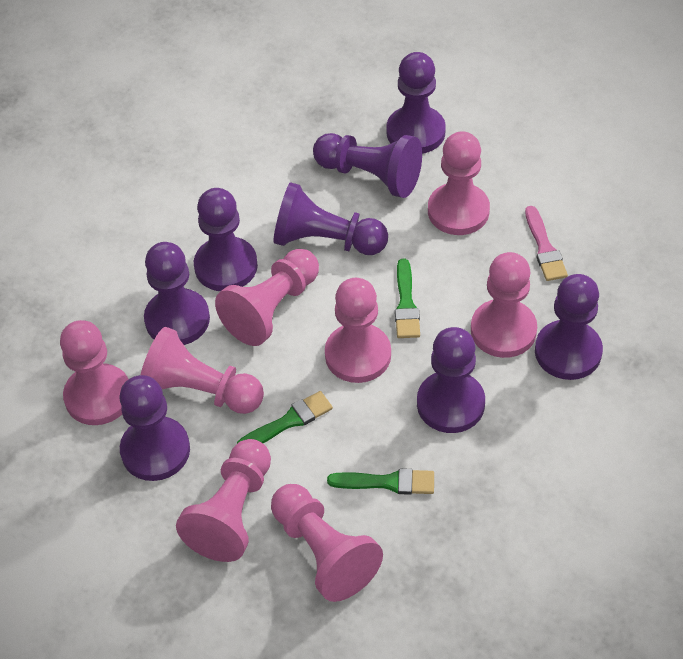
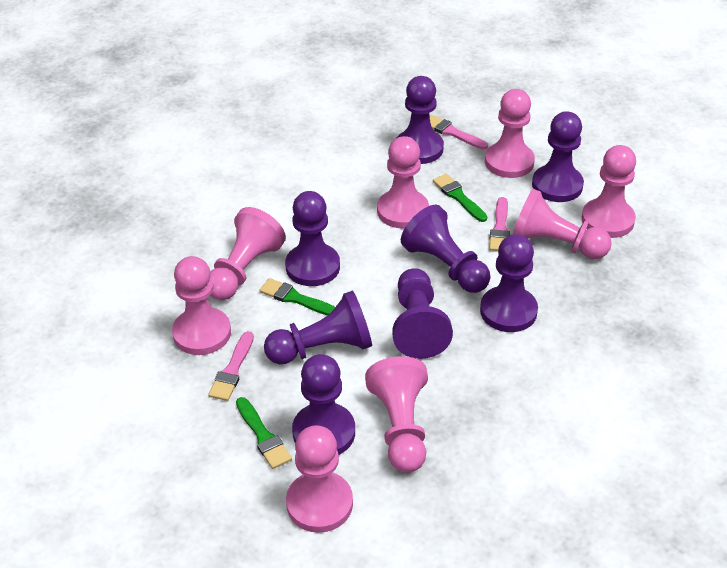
pink brush: 1 -> 3

